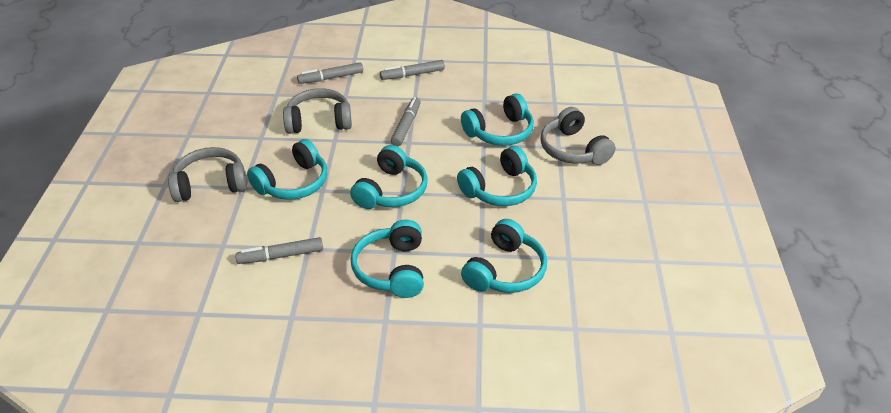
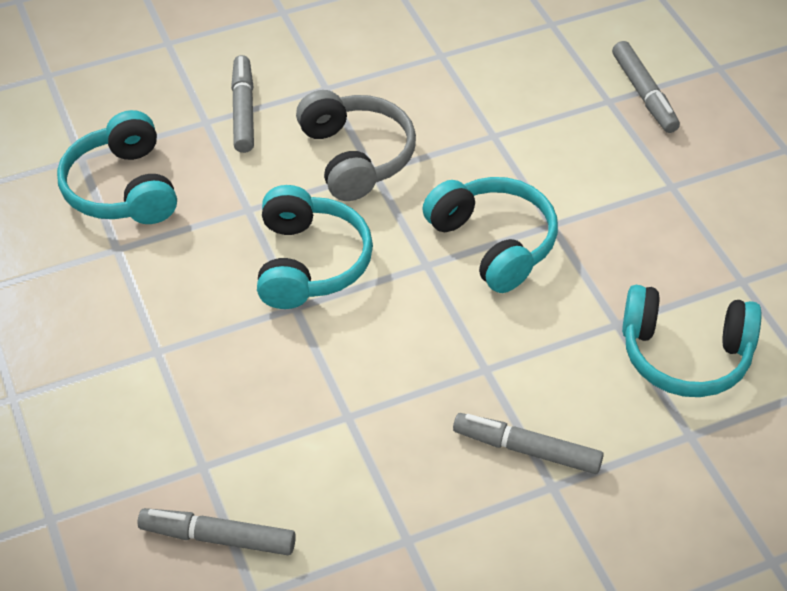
grey headphones: 3 -> 1
turquoise headphones: 6 -> 4

